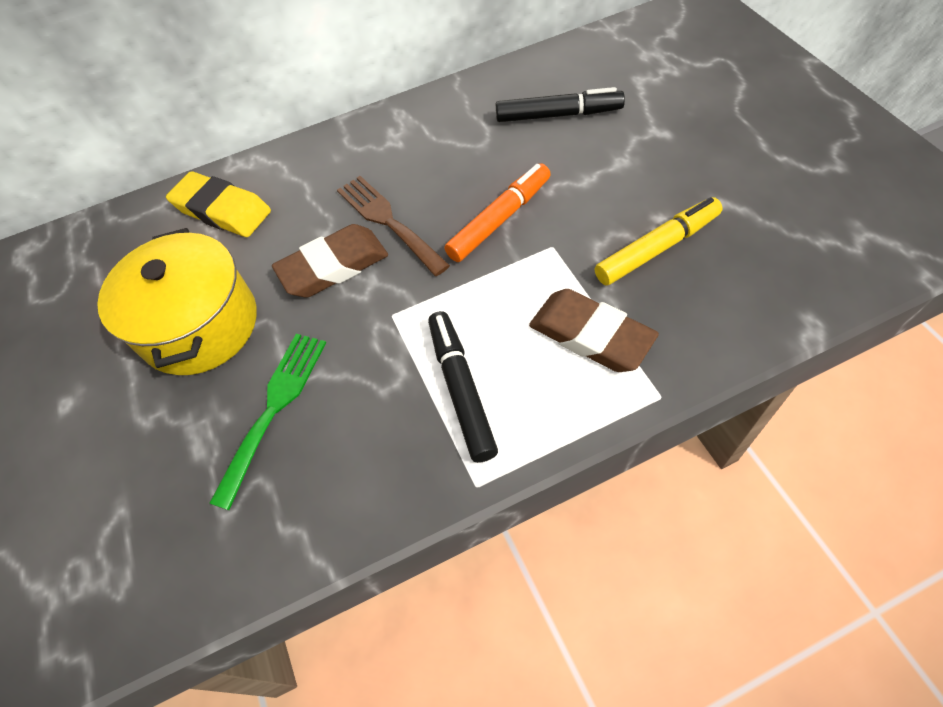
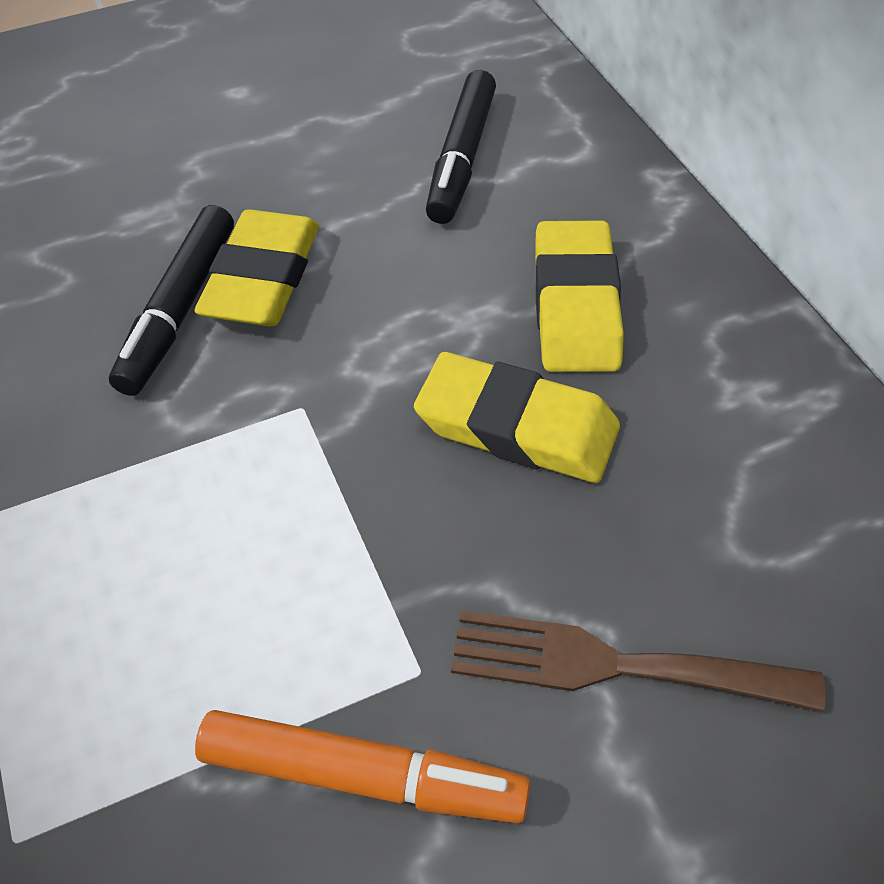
brown eraser: 2 -> 0
green fork: 1 -> 0
yellow eraser: 1 -> 3
yellow marker: 1 -> 0
yellow pot: 1 -> 0

